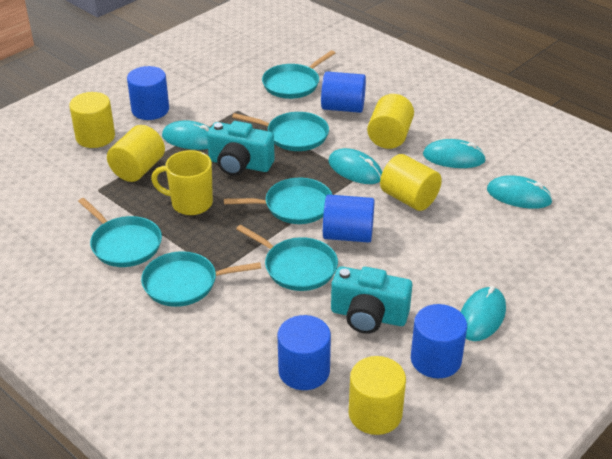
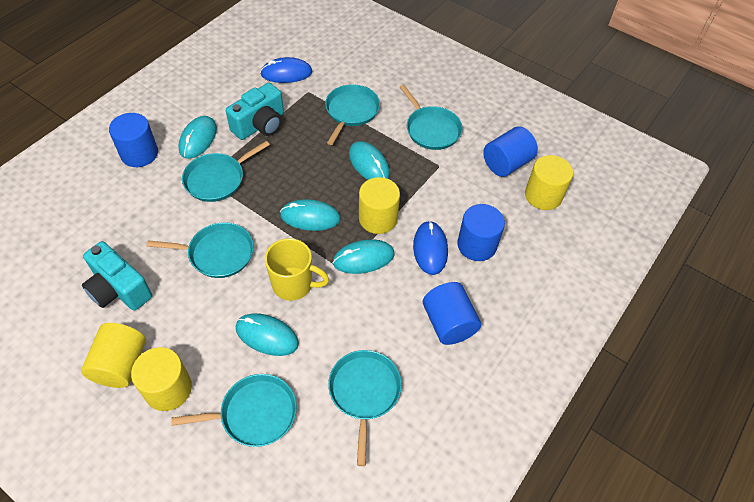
blue cylinder: 5 -> 4
blue mouse: 0 -> 2
yellow cylinder: 5 -> 4

